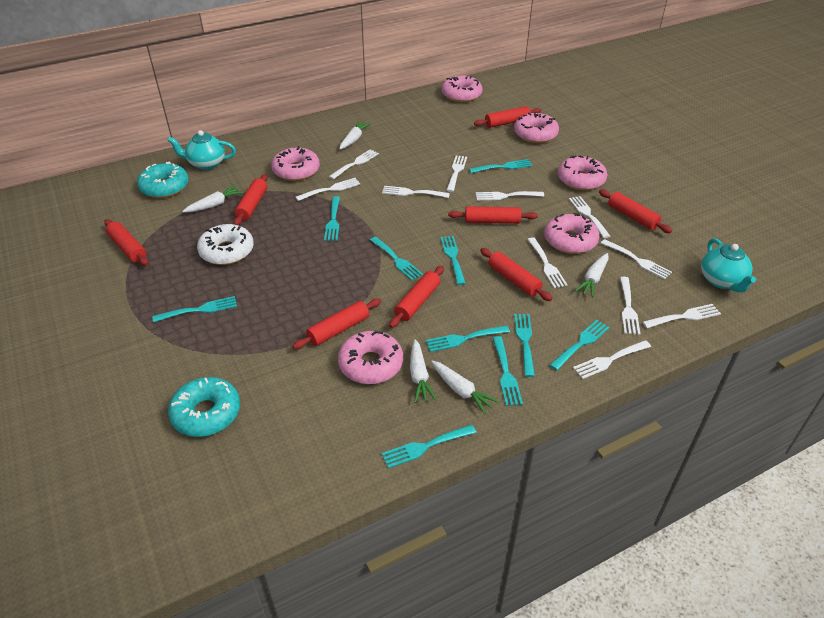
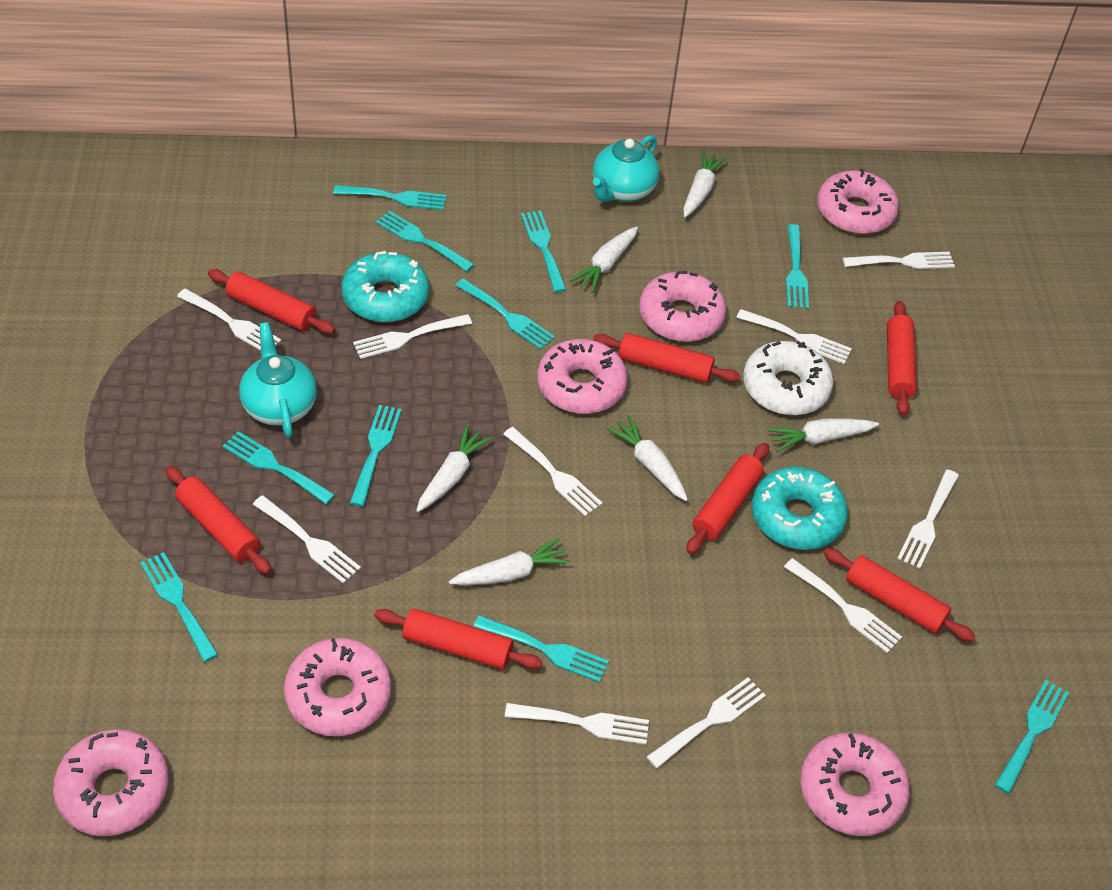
red rolling pin: 8 -> 7
white carrot: 5 -> 6
white fork: 11 -> 10

